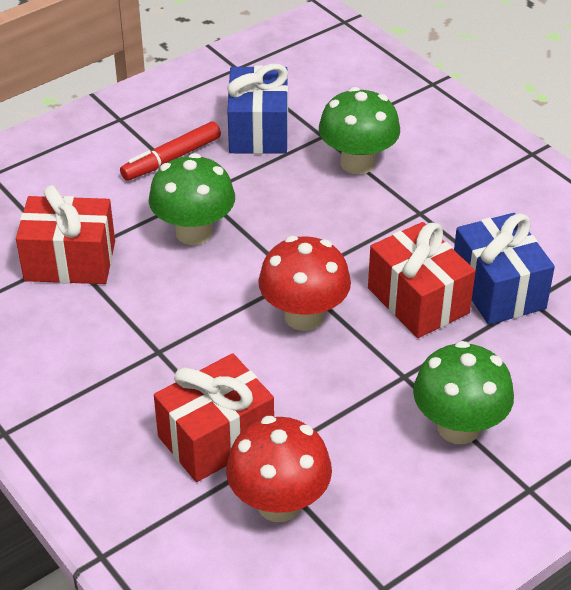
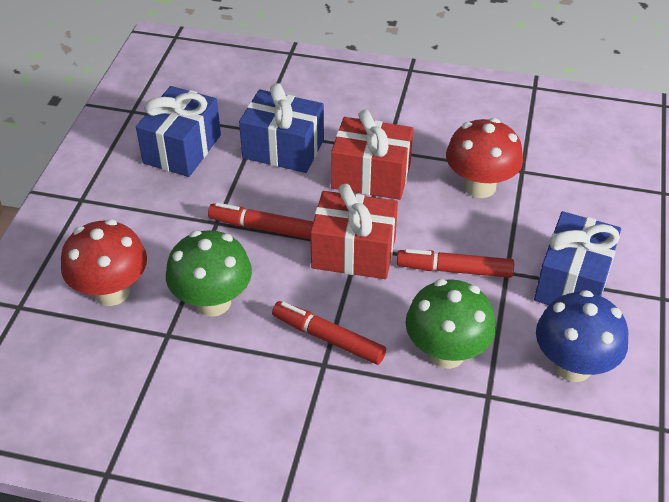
blue gift: 2 -> 3
blue mushroom: 0 -> 1
green mushroom: 3 -> 2
red gift: 3 -> 2
red marker: 1 -> 3

